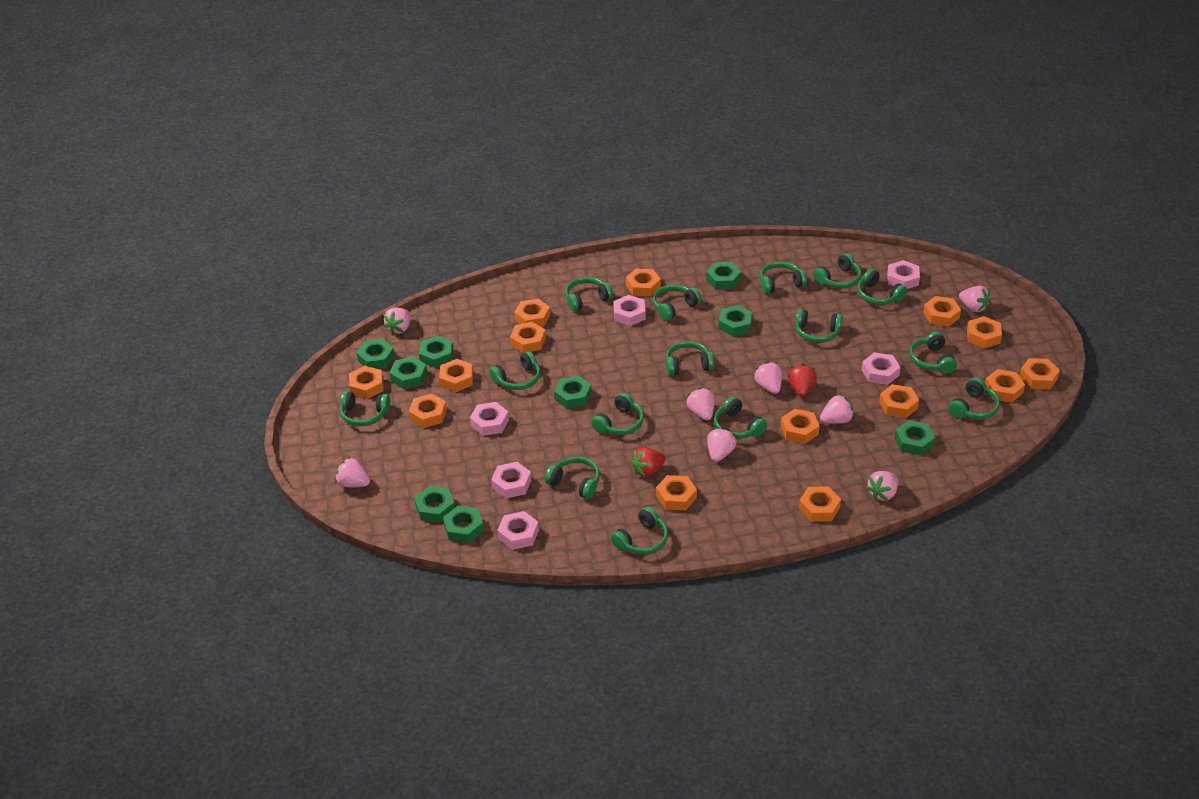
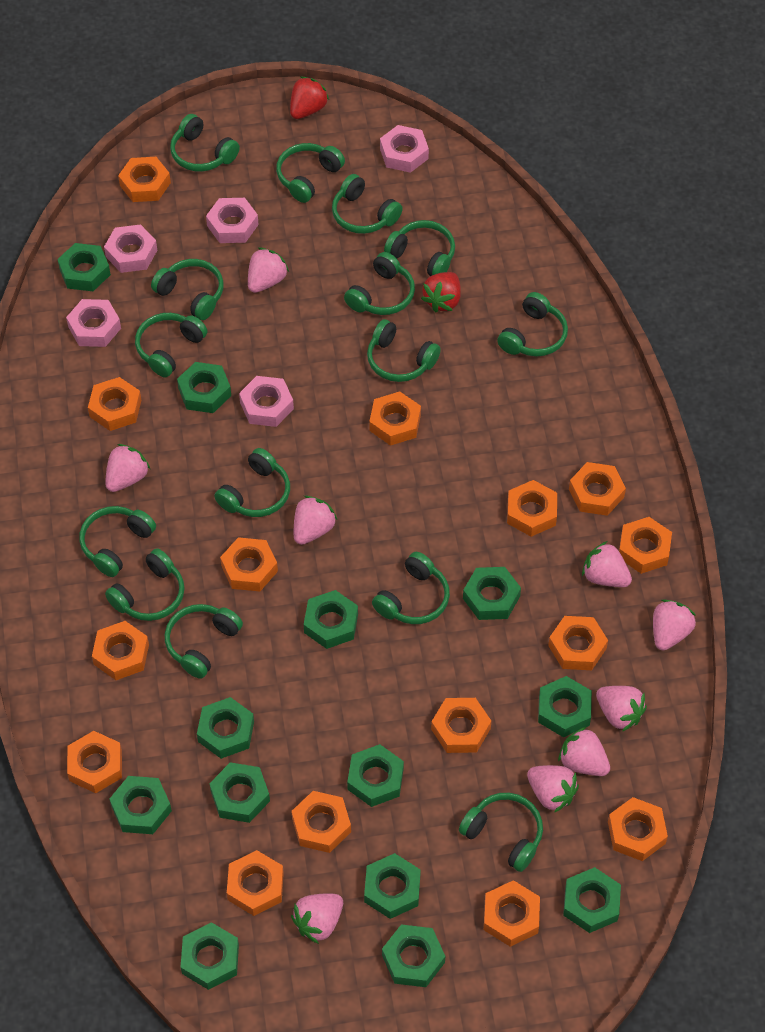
green nut: 9 -> 13
orange nut: 14 -> 15
pink nut: 6 -> 5
pink strawberry: 8 -> 9

